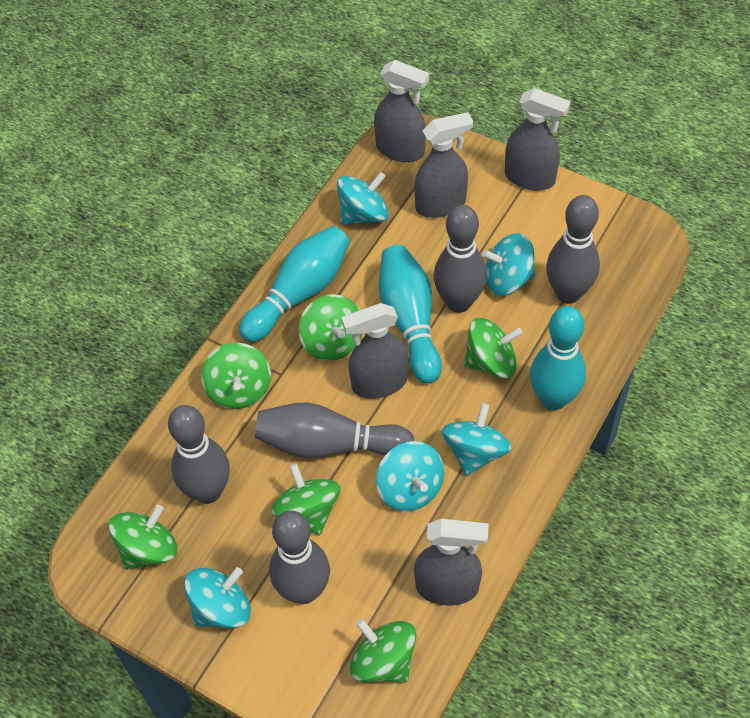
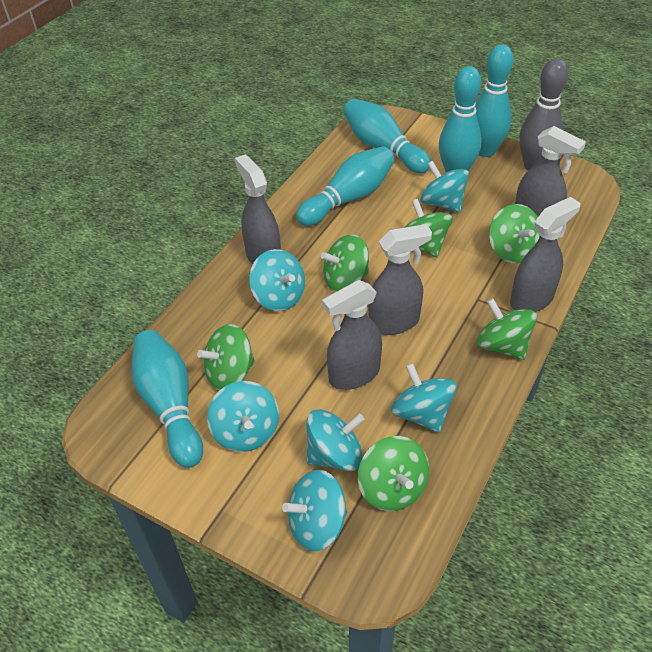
grey bowling pin: 5 -> 1
turquoise bowling pin: 3 -> 5
turquoise spinning top: 5 -> 6

